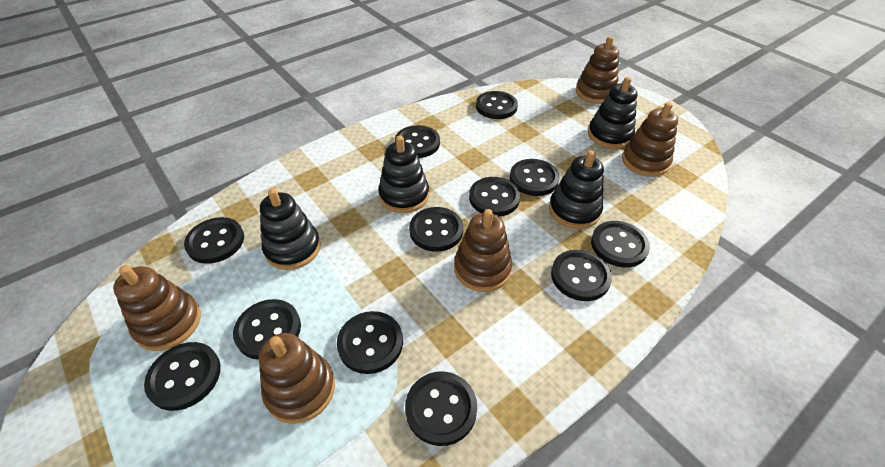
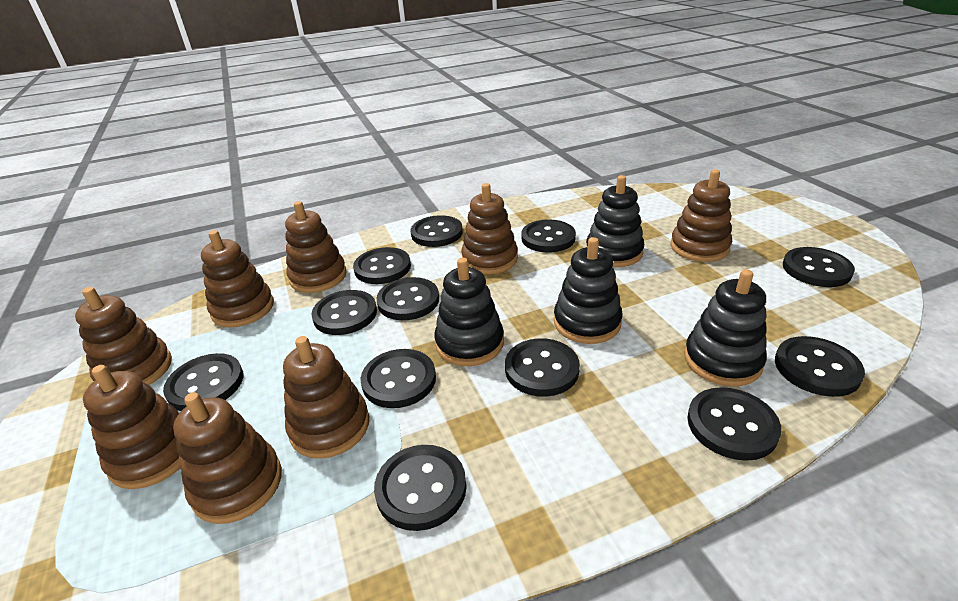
brown stacking toy: 5 -> 8

